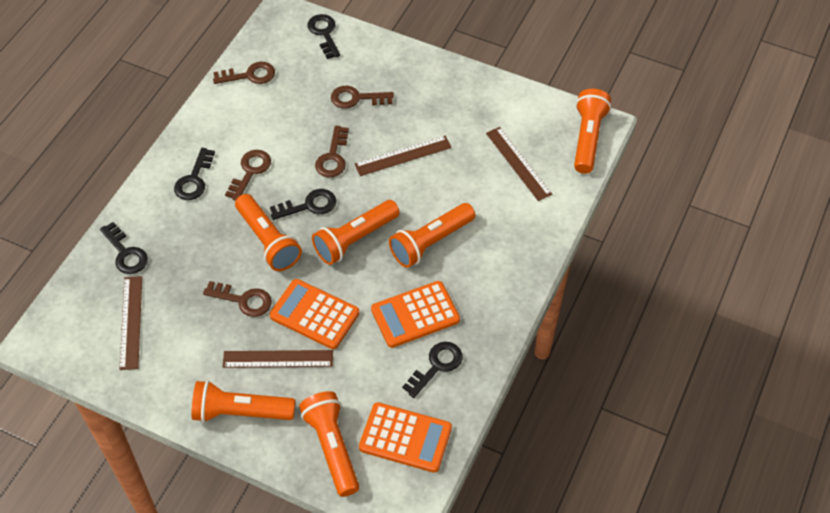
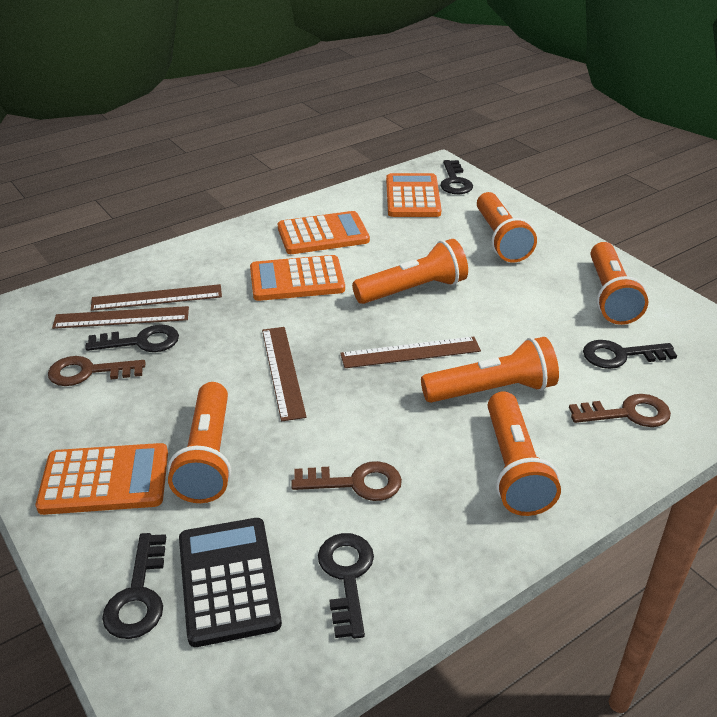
black calculator: 0 -> 1
brown key: 5 -> 3
orange calculator: 3 -> 4

